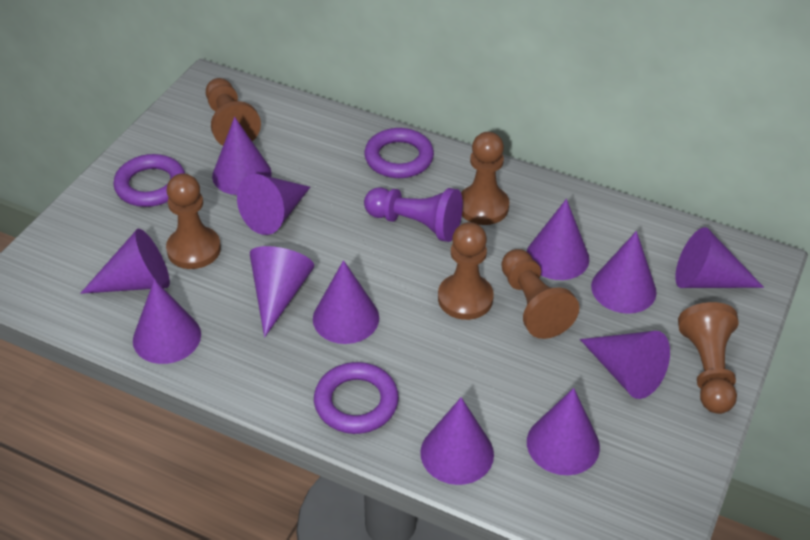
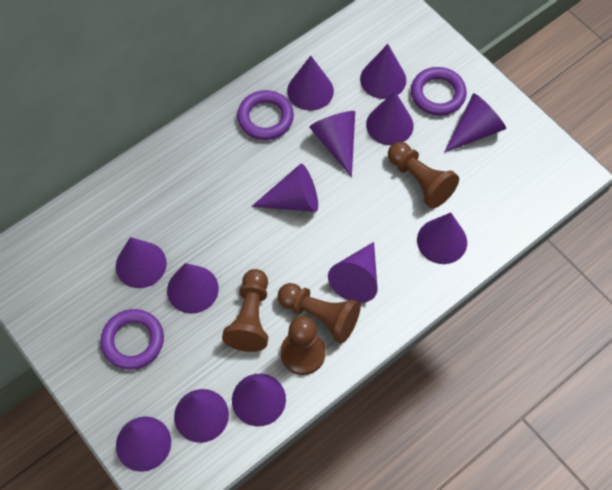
brown pawn: 6 -> 4
purple cone: 12 -> 13
purple pawn: 1 -> 0

